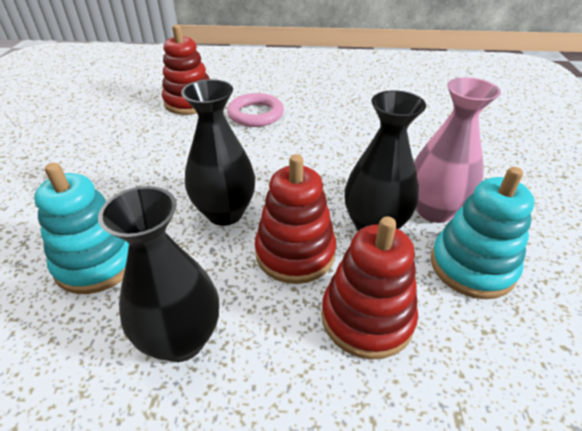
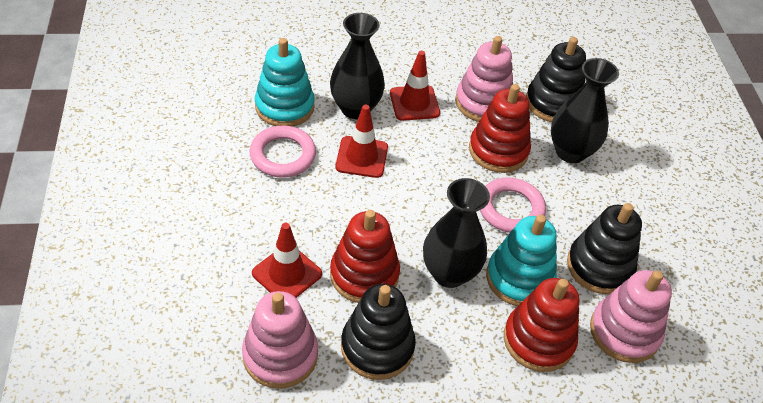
black stacking toy: 0 -> 3
pink ring: 1 -> 2
pink stacking toy: 0 -> 3
pink vase: 1 -> 0
red traffic cone: 0 -> 3

